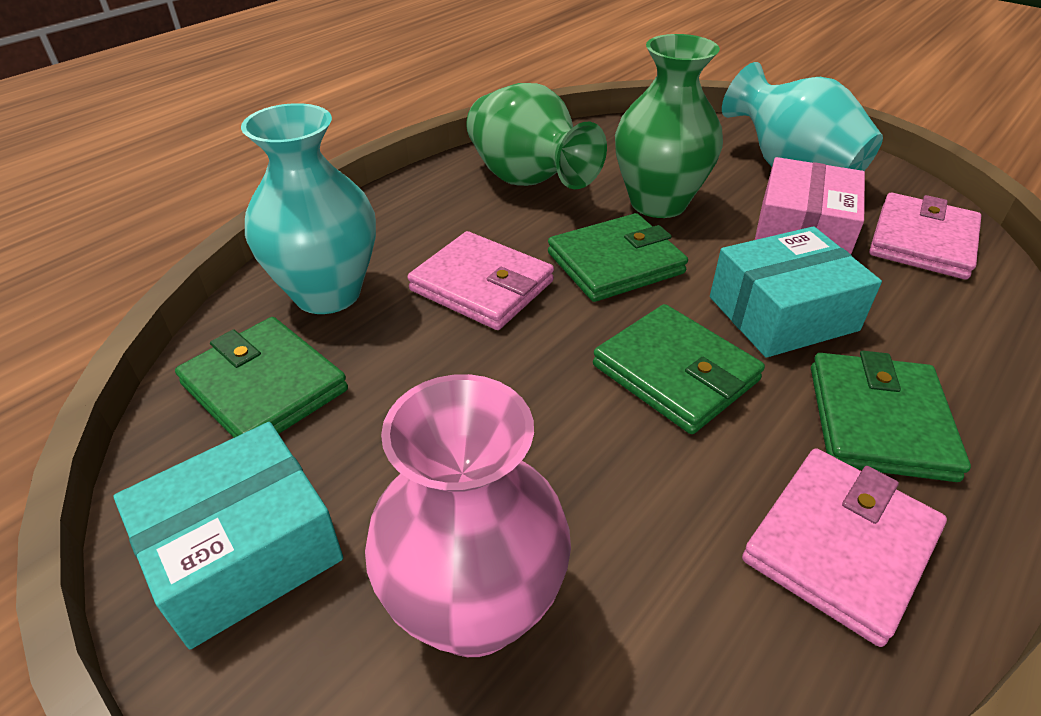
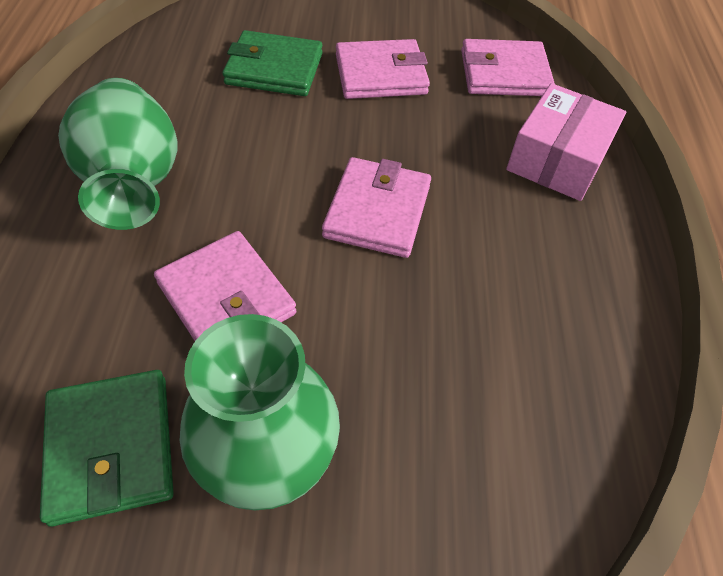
green wallet: 4 -> 2
pink vase: 1 -> 0
pink wallet: 3 -> 4
turquoise box: 2 -> 0
turquoise vase: 2 -> 0

